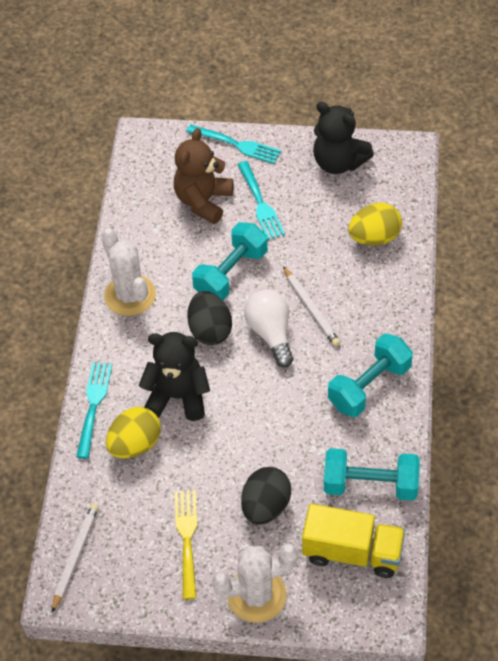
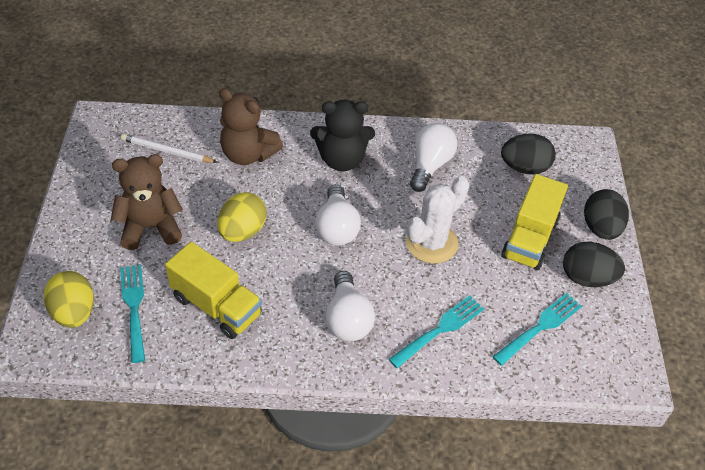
black egg: 2 -> 3
black teddy bear: 2 -> 1
brown teddy bear: 1 -> 2
turquoise dumbbell: 3 -> 0
white cactus: 2 -> 1
white light bulb: 1 -> 3
white pencil: 2 -> 1
yellow fork: 1 -> 0
yellow truck: 1 -> 2

